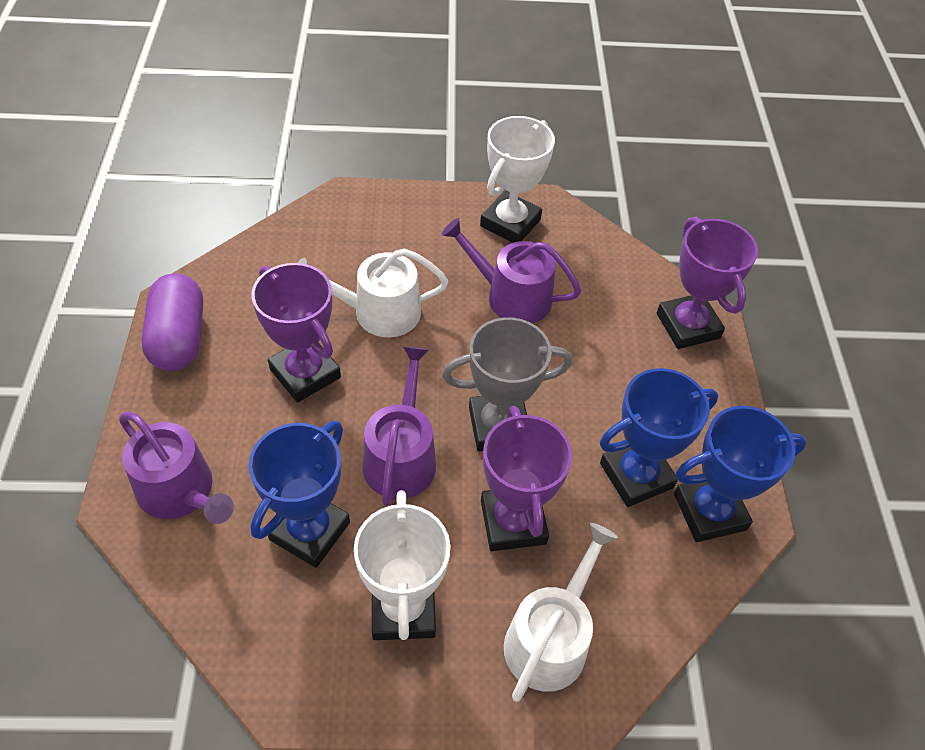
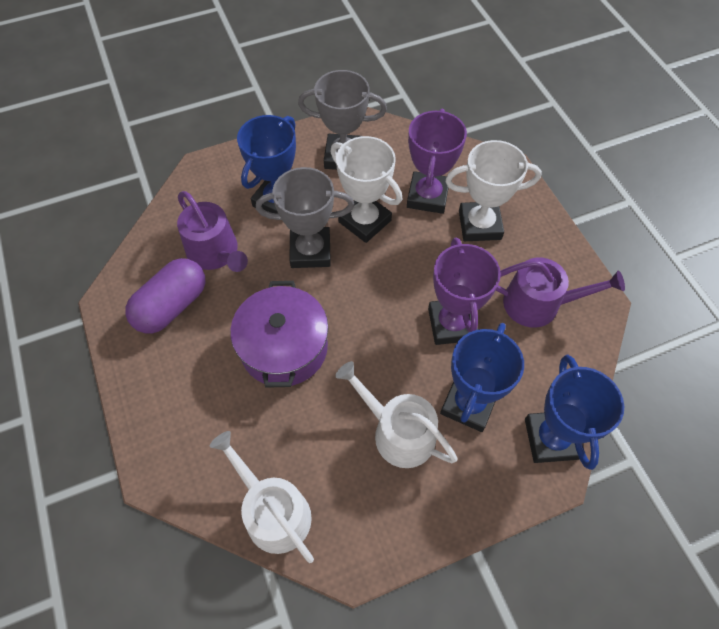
grey trophy: 1 -> 2
purple pot: 0 -> 1
purple trophy: 3 -> 2
purple watering can: 3 -> 2

